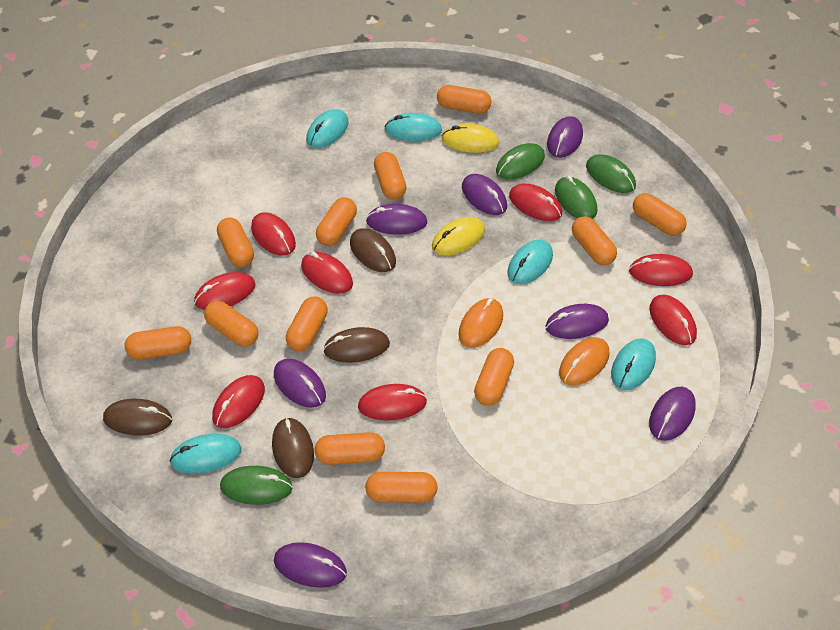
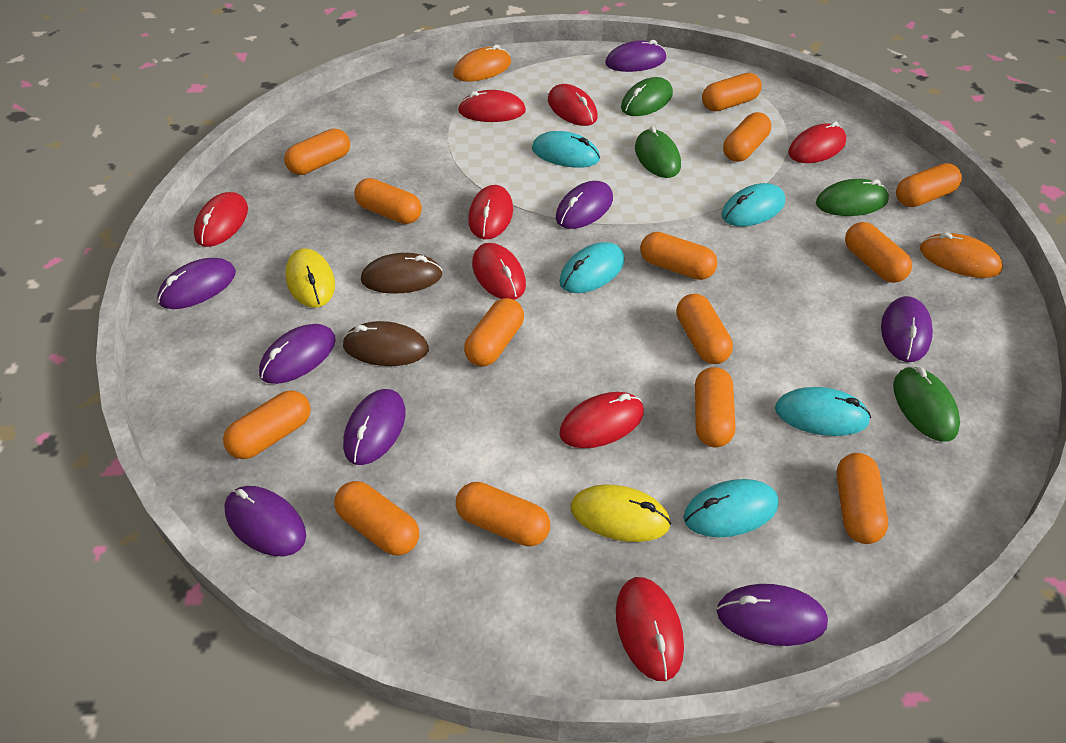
brown mouse: 4 -> 2
orange capsule: 12 -> 14
purple mouse: 7 -> 8

